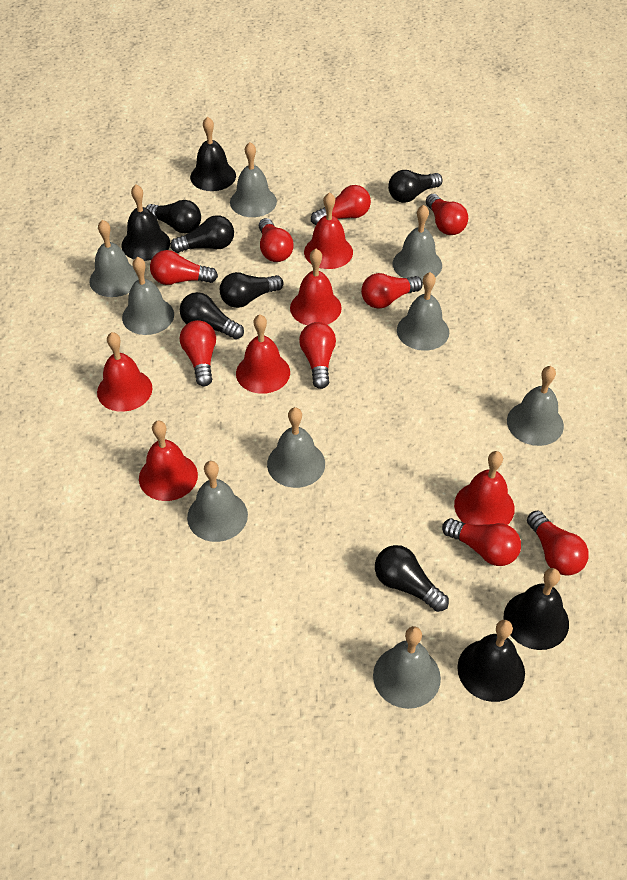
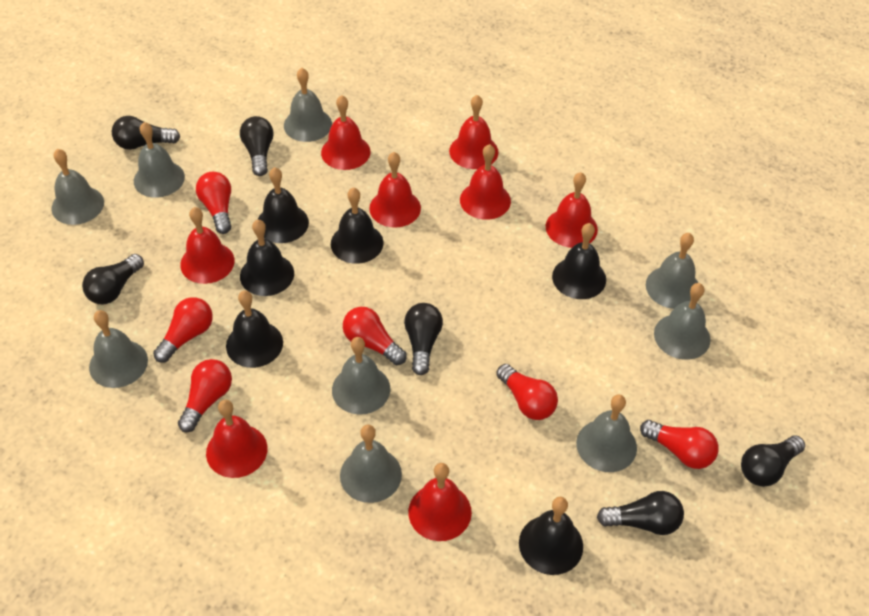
black bell: 4 -> 6
red bell: 6 -> 8
red light bulb: 9 -> 6

